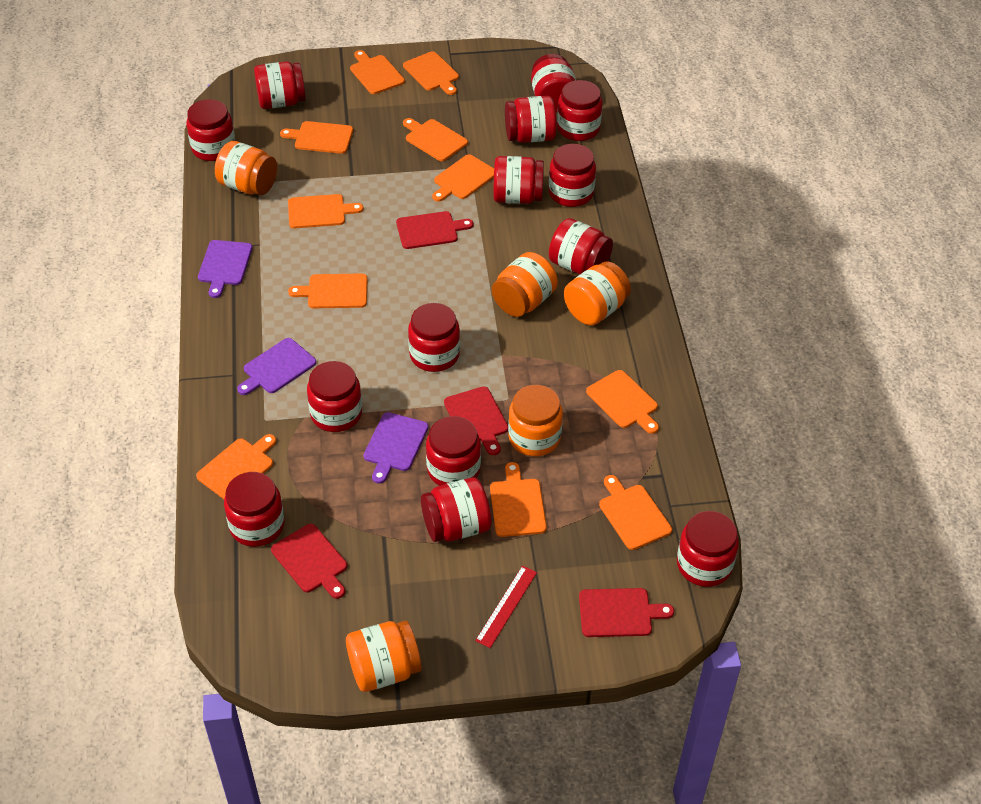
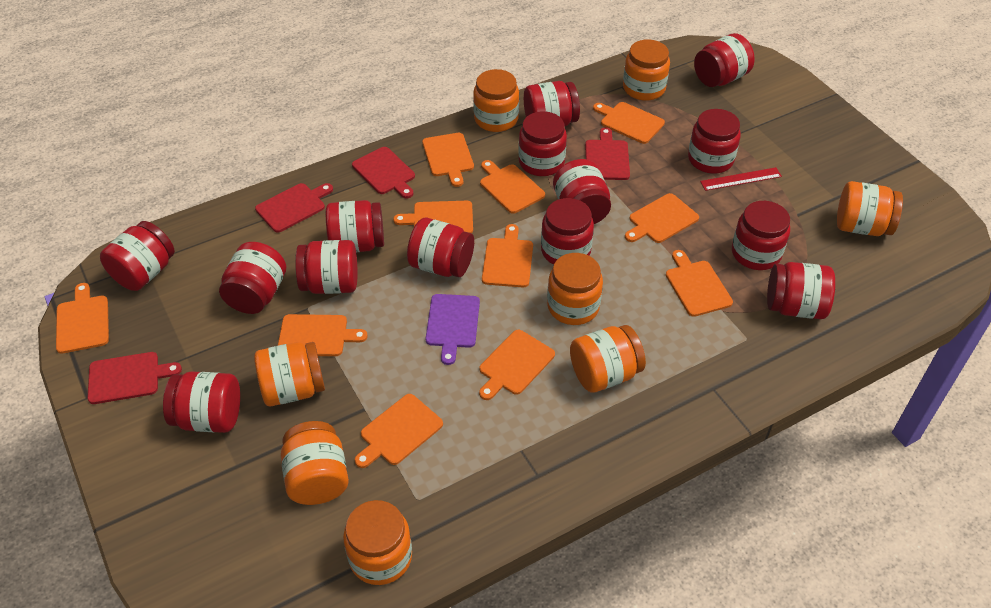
orange jar: 5 -> 8
purple cutting board: 3 -> 1

